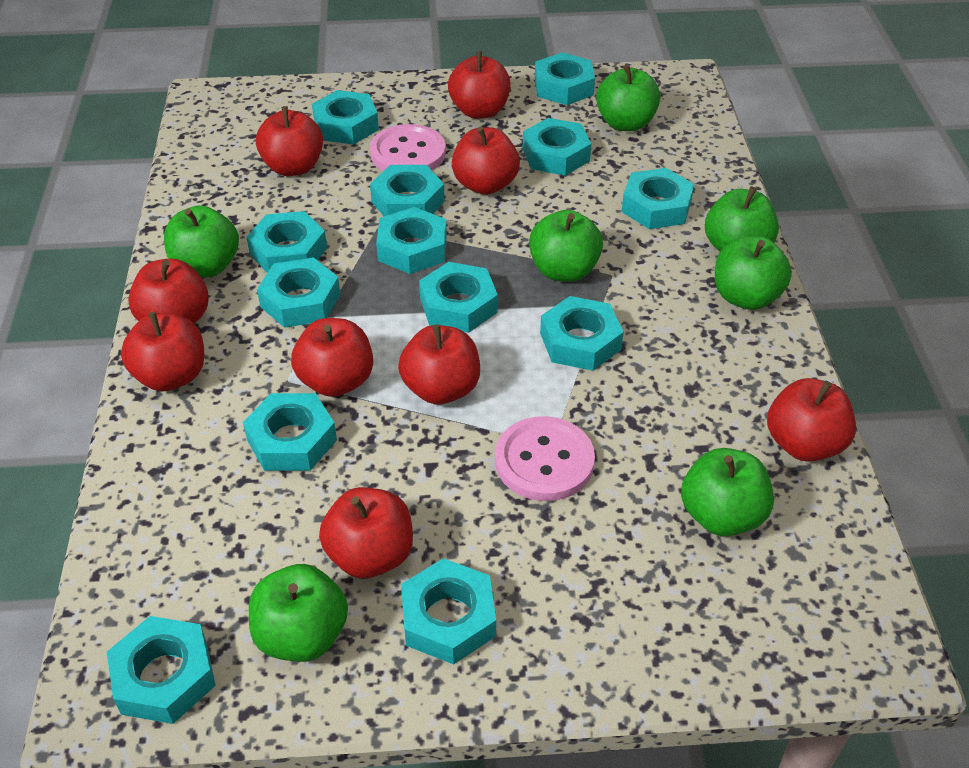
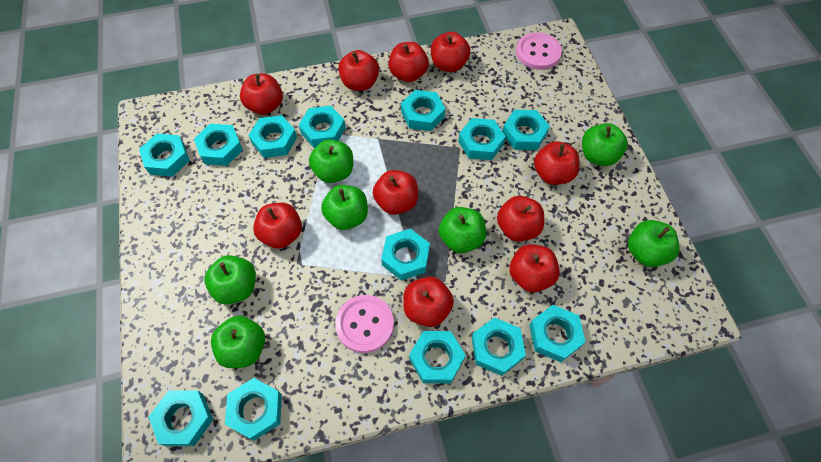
red apple: 9 -> 10

